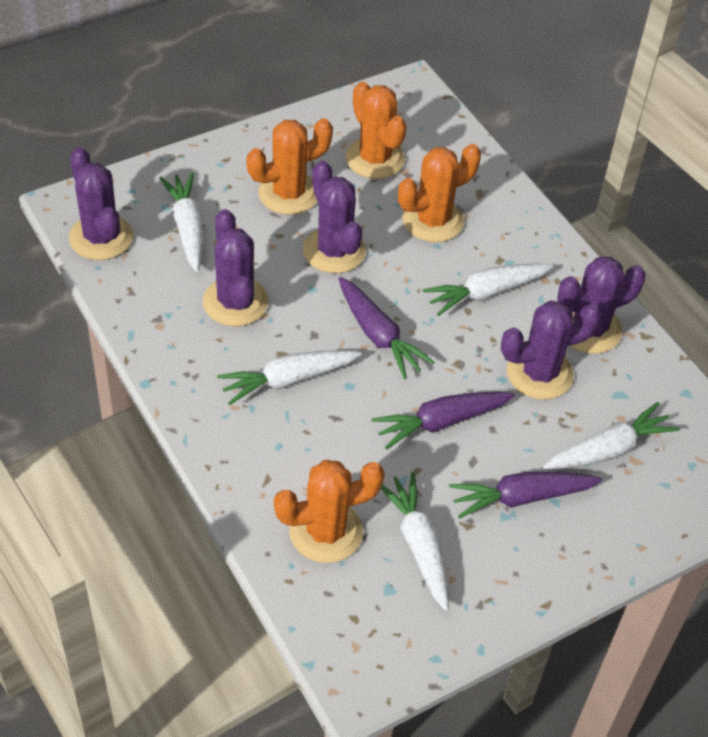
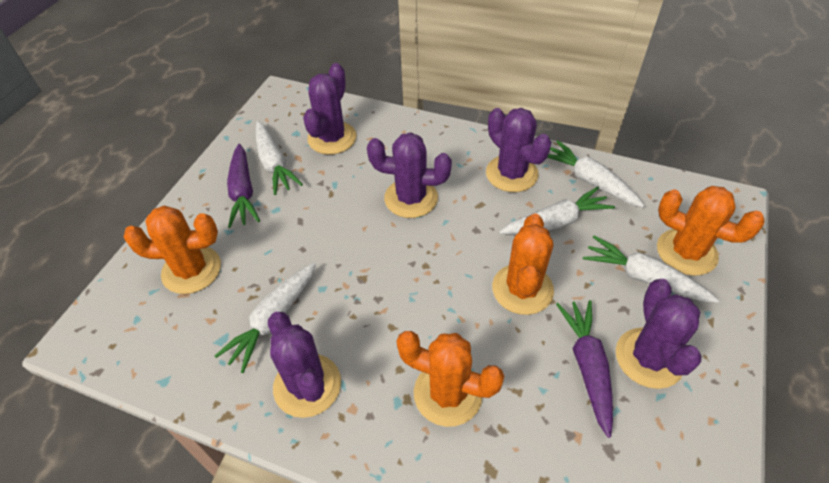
purple carrot: 3 -> 2

